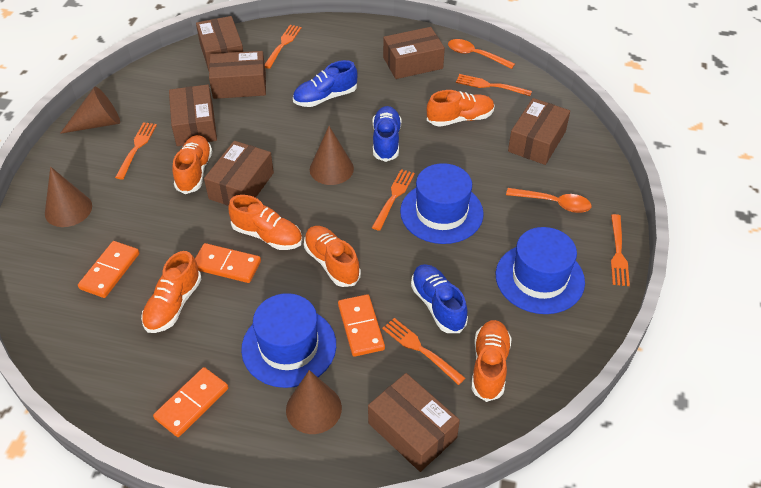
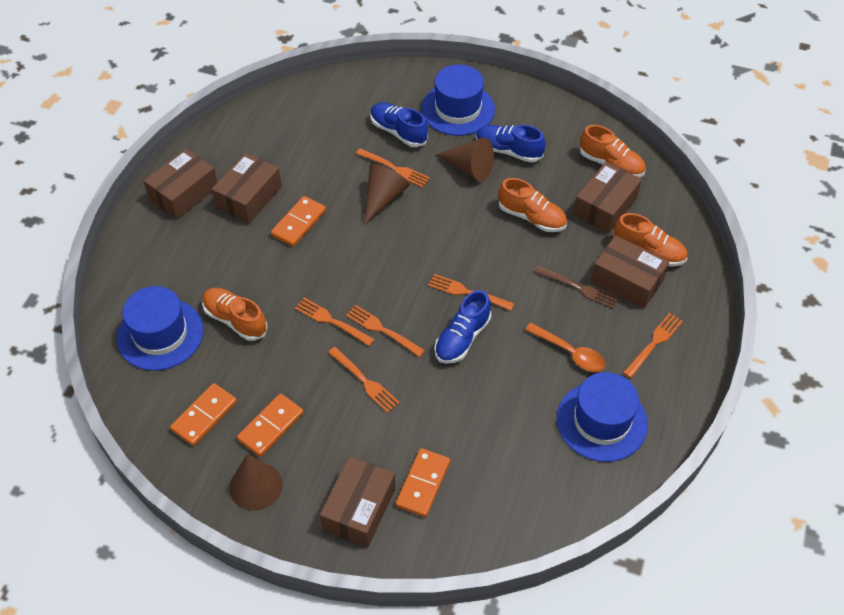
brown box: 7 -> 5
brown cone: 4 -> 3
brown fork: 0 -> 1
orange shoe: 6 -> 4
orange spoon: 2 -> 1

